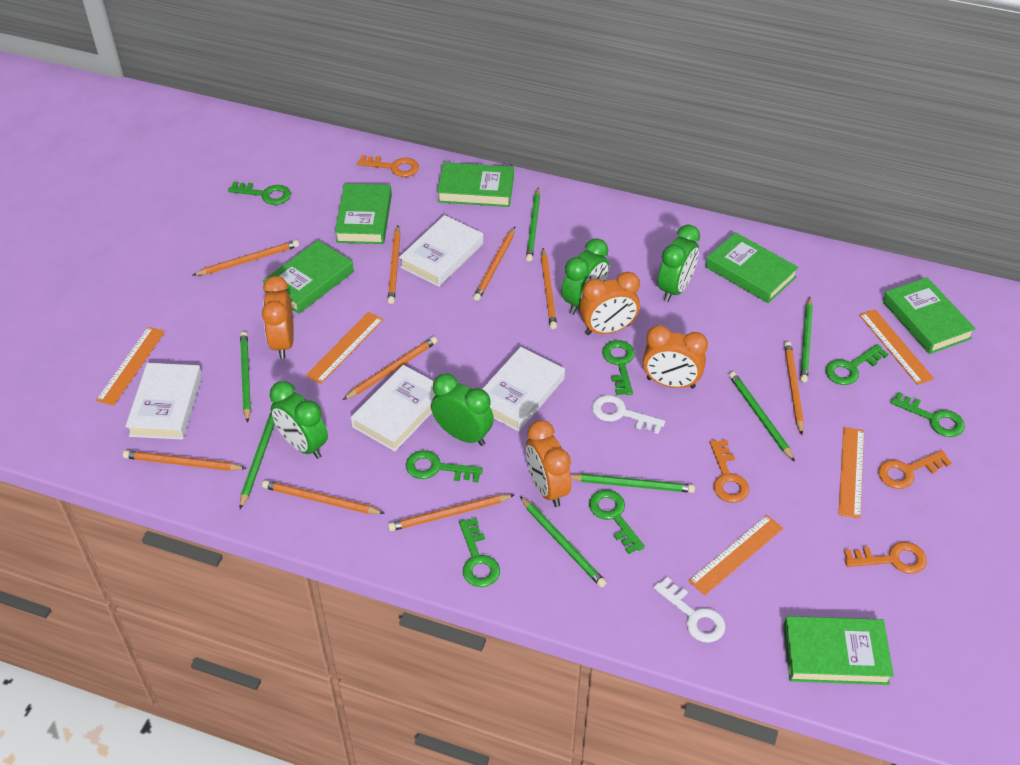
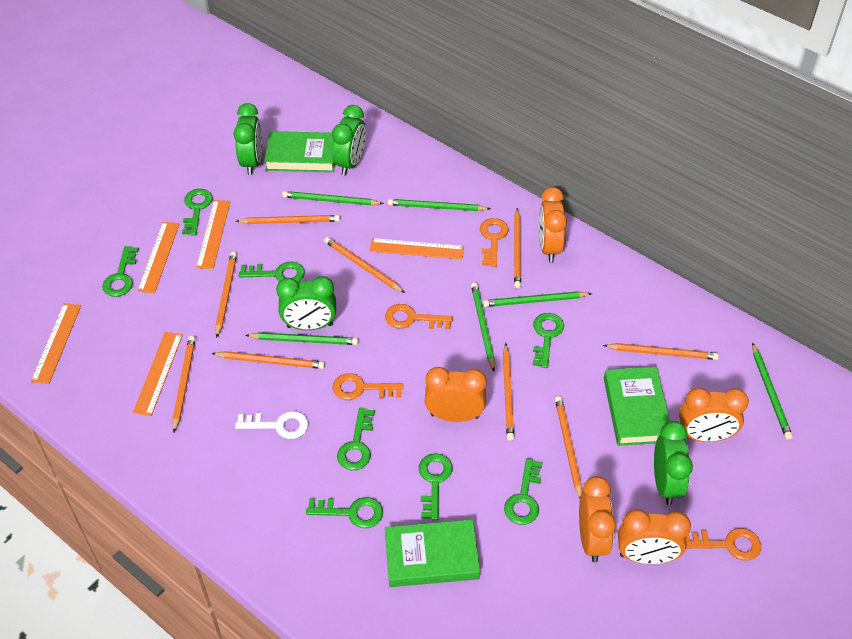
green book: 6 -> 3
green key: 7 -> 8
green pencil: 7 -> 6
orange clock: 4 -> 5
white book: 4 -> 0
white key: 2 -> 1

